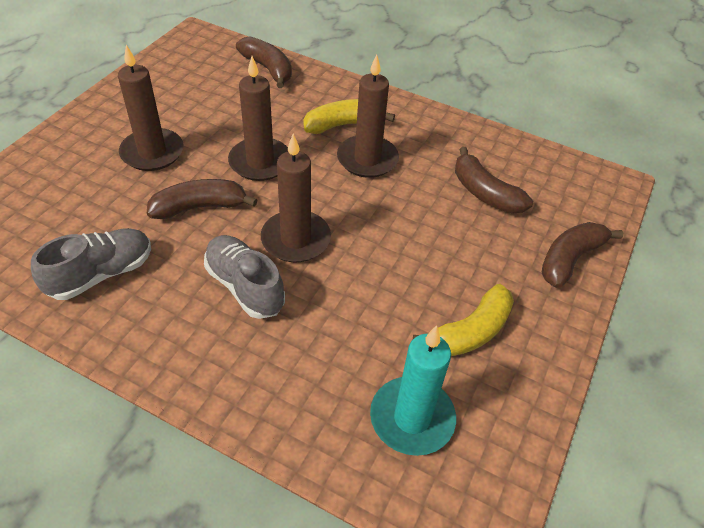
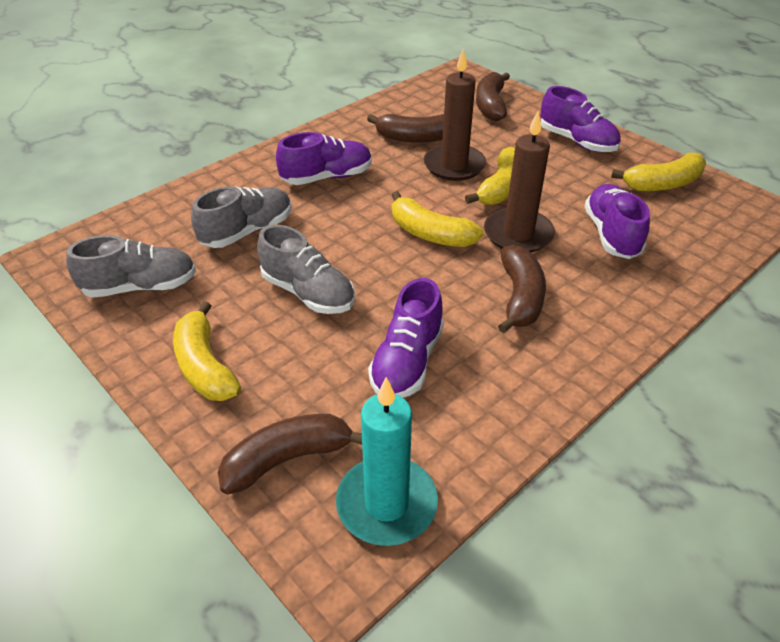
brown candle: 4 -> 2
grey shoe: 2 -> 3
purple shoe: 0 -> 4
yellow banana: 2 -> 4

